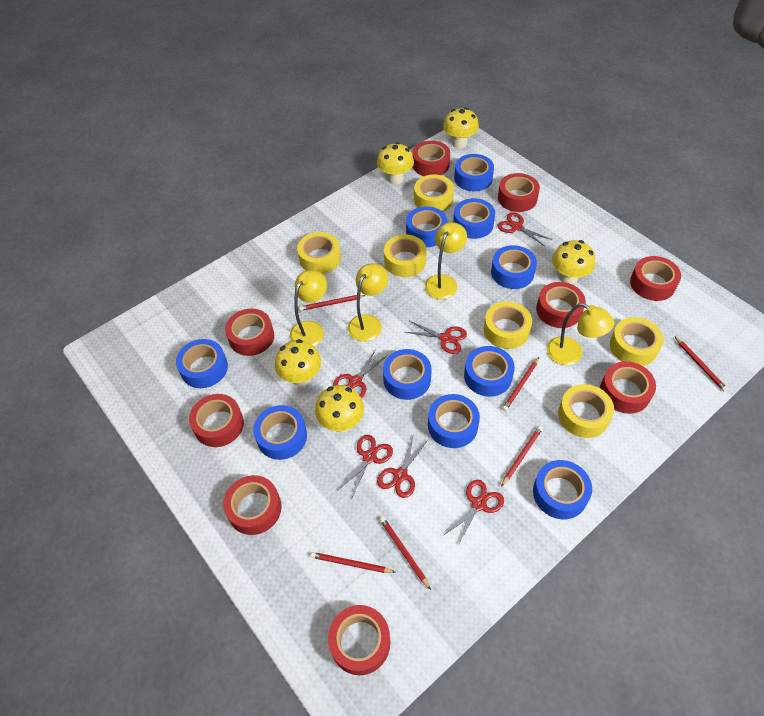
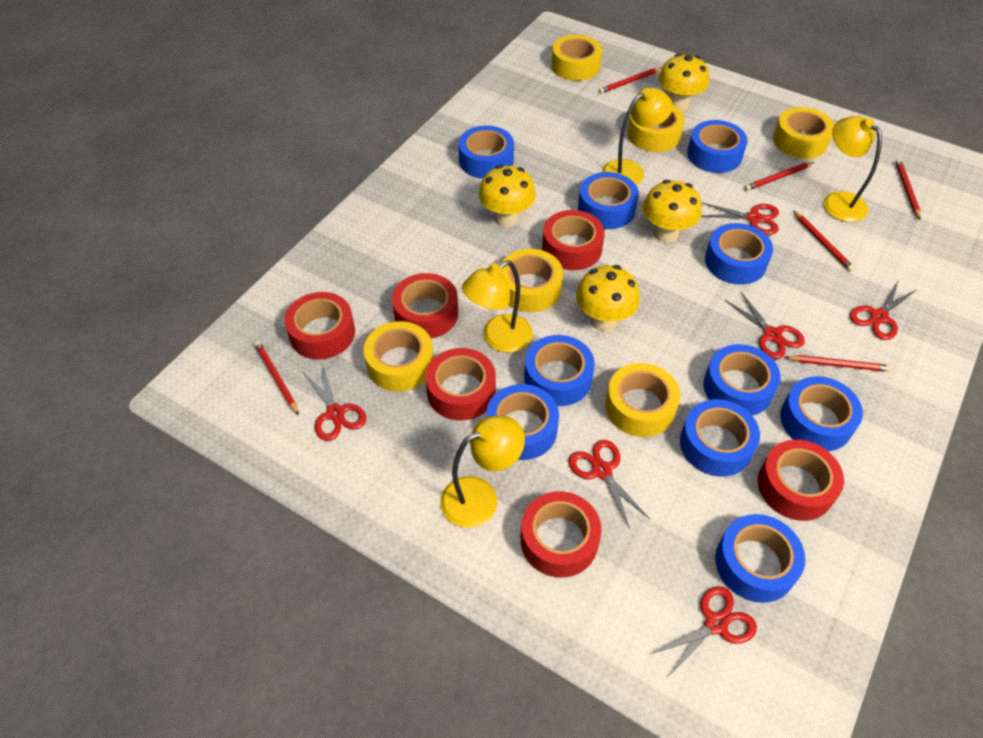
red tape: 9 -> 6
yellow mushroom: 5 -> 4

